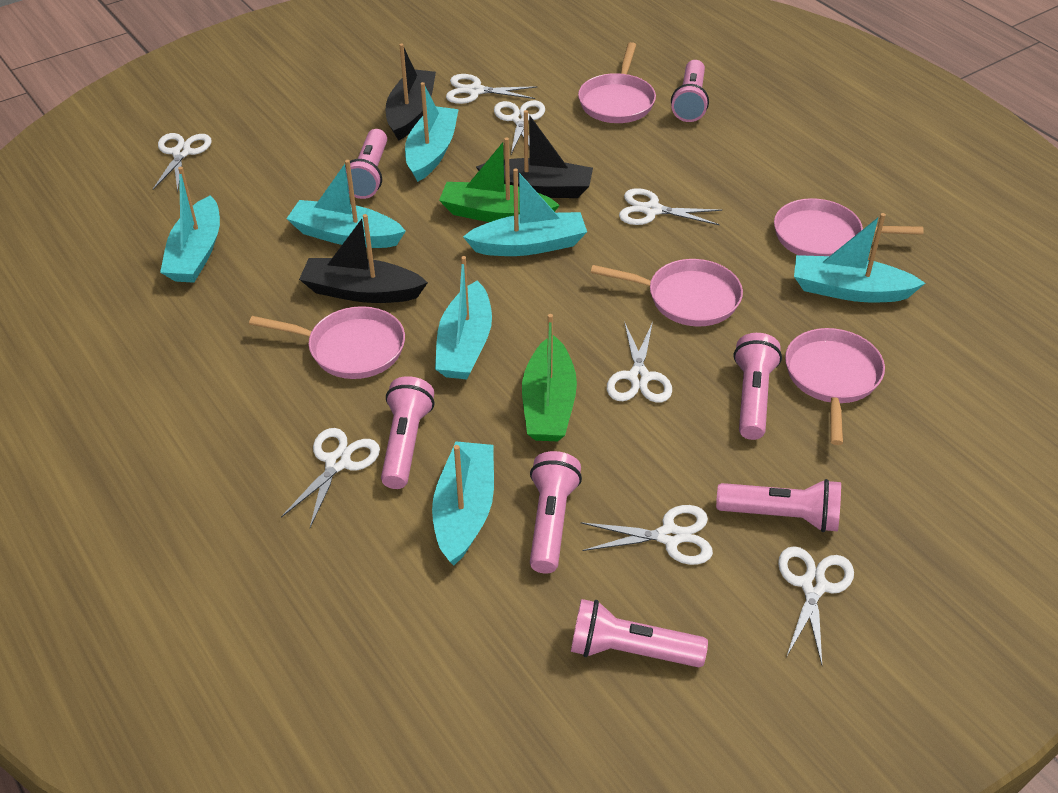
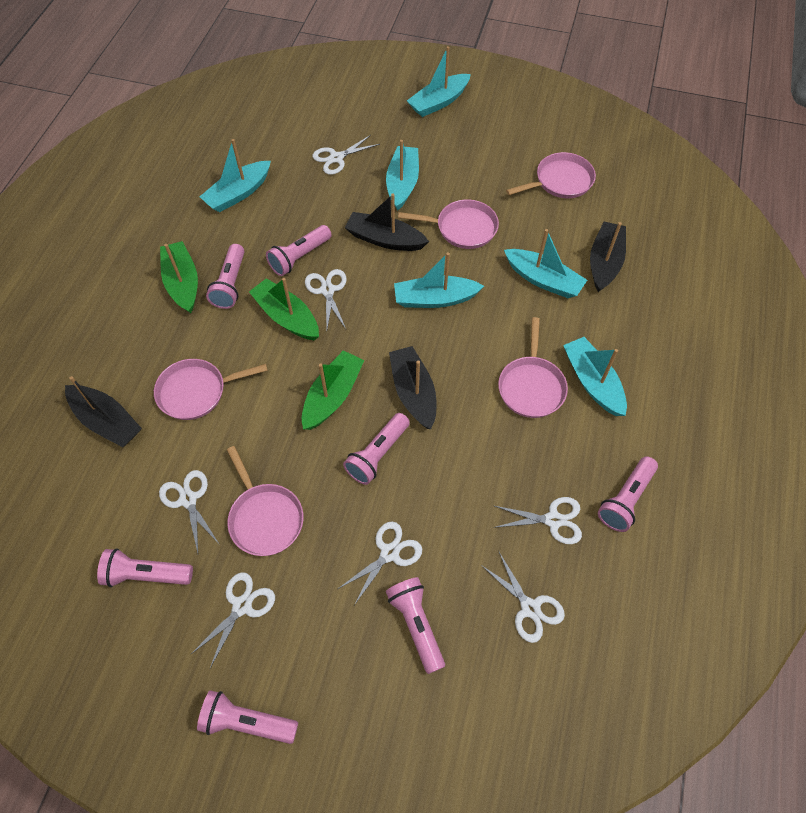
black boat: 3 -> 4
green boat: 2 -> 3
turquoise boat: 7 -> 6
white scissors: 8 -> 7

